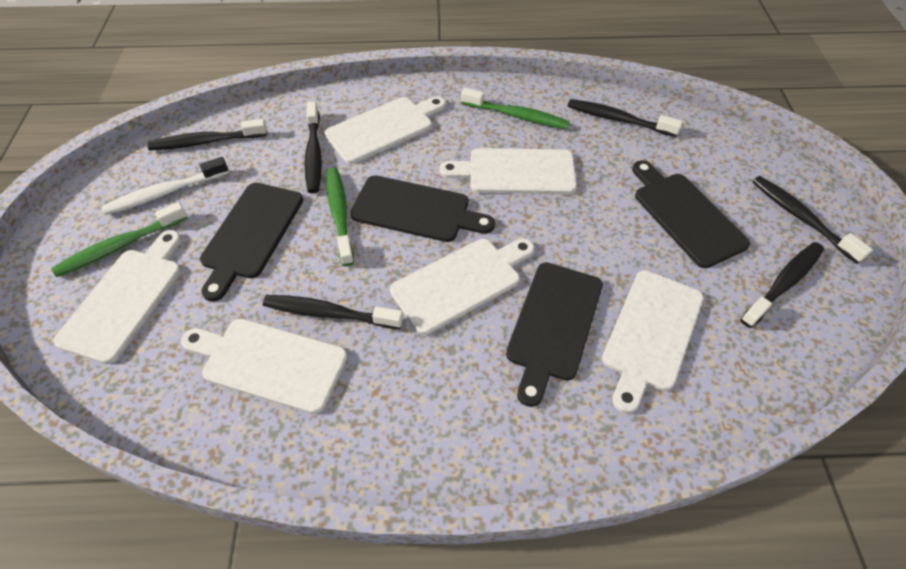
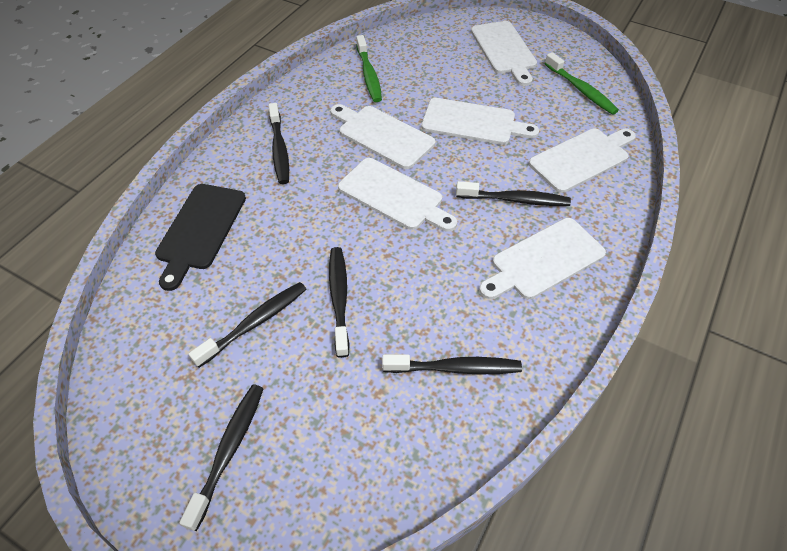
black cutting board: 4 -> 1
green toothbrush: 3 -> 2
white toothbrush: 1 -> 0

